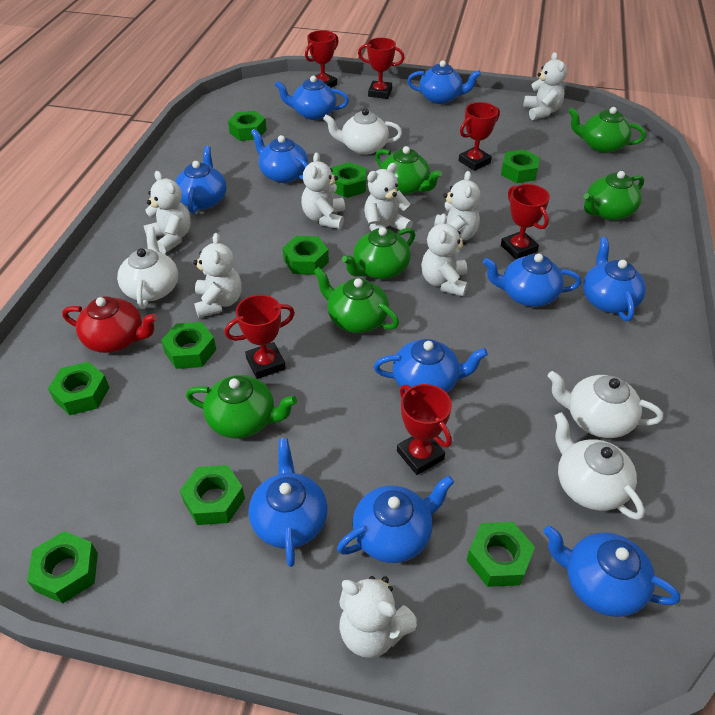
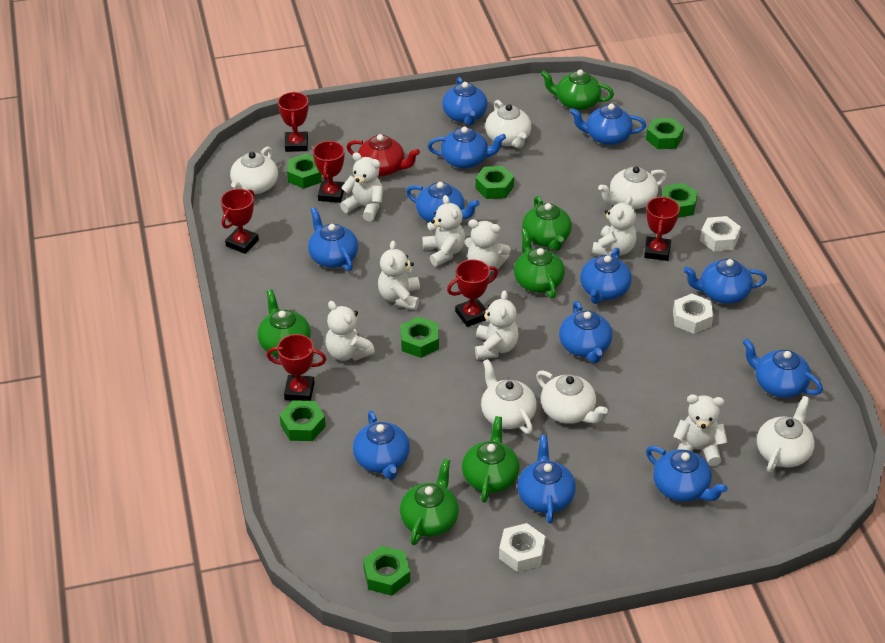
blue teapot: 10 -> 12
green nut: 9 -> 7
white nut: 0 -> 3
white teapot: 4 -> 6

